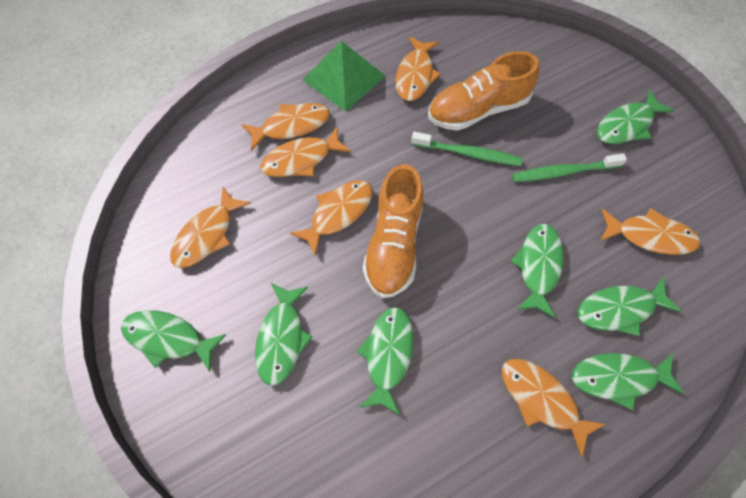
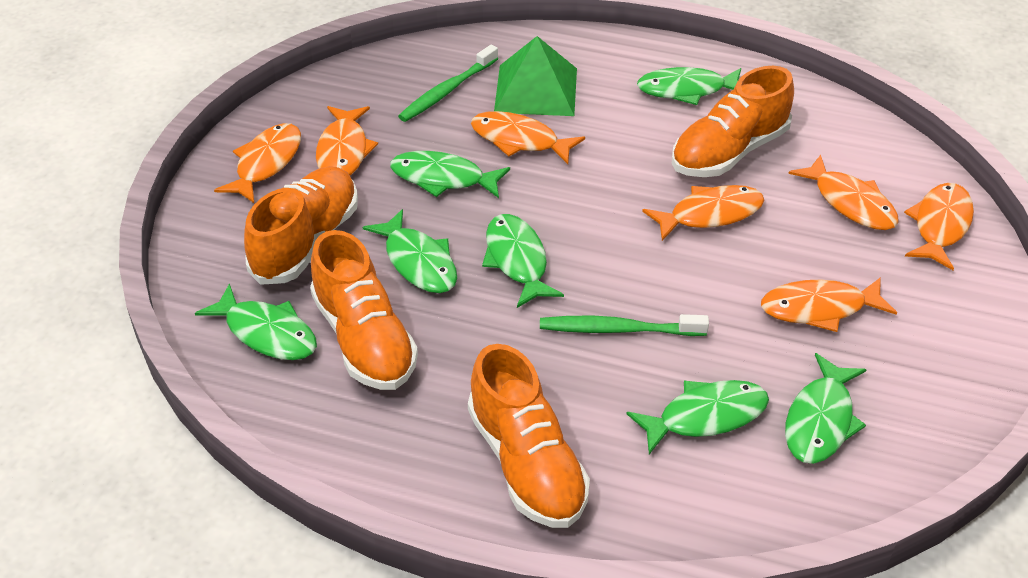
orange shoe: 2 -> 4

